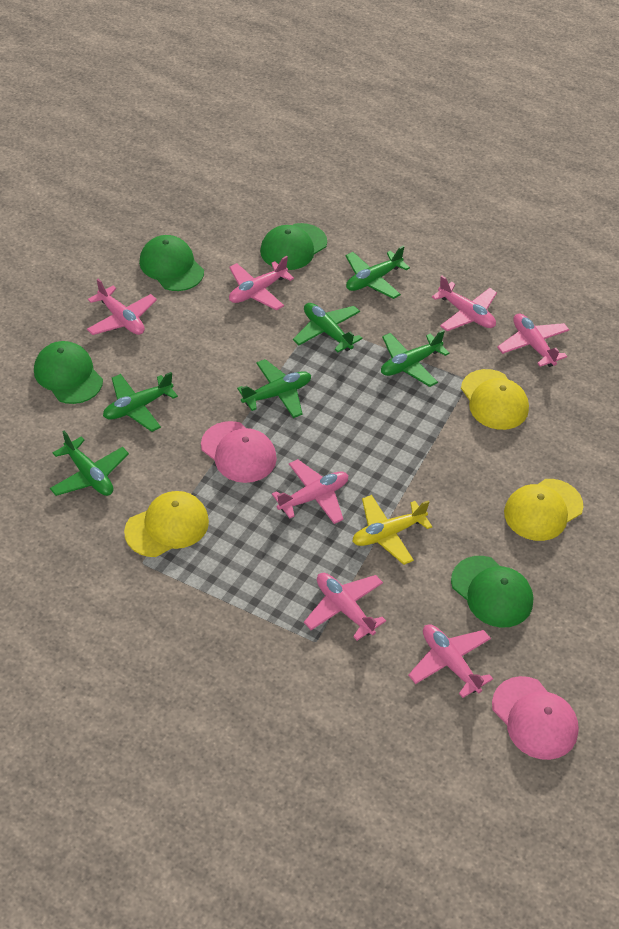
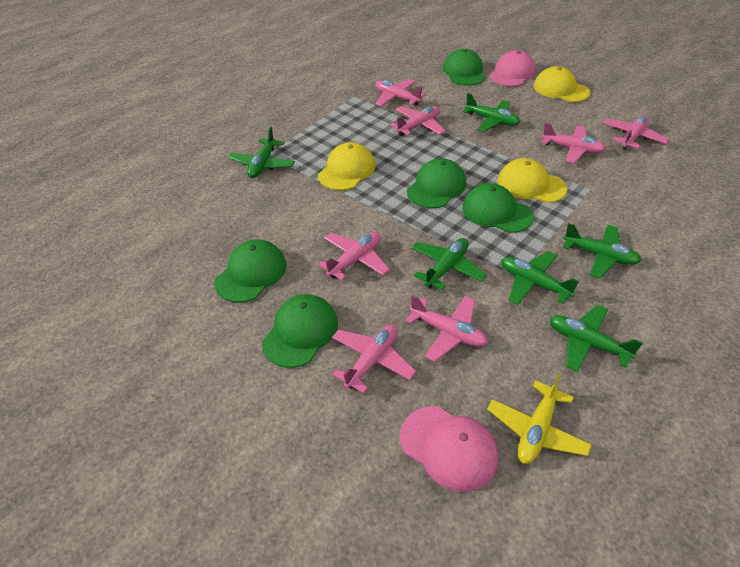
green cap: 4 -> 5

